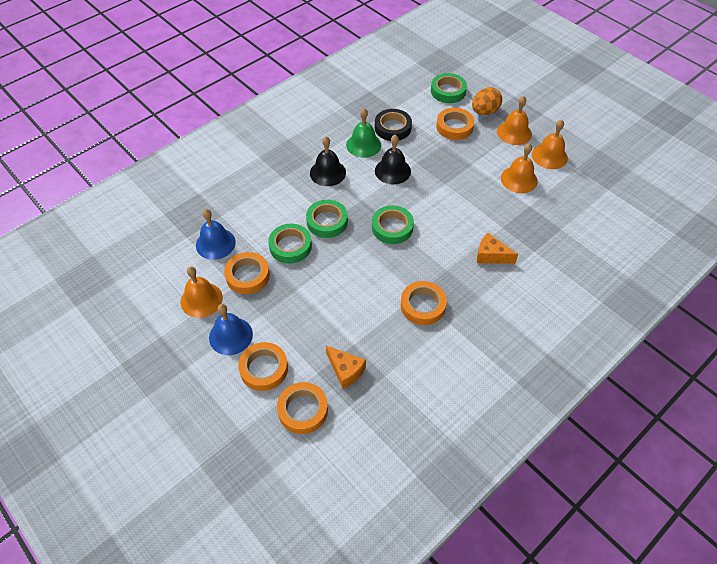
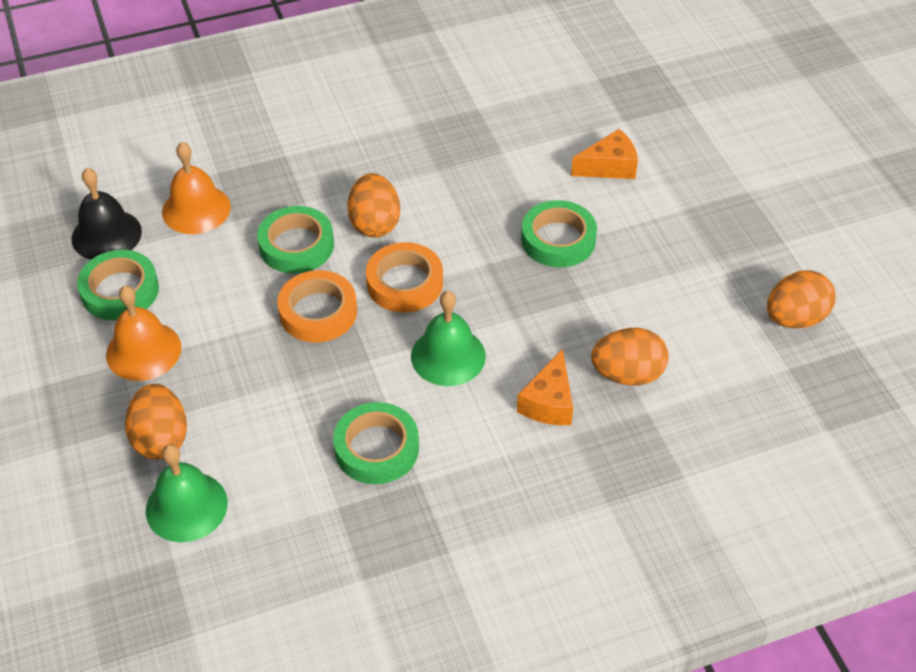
black bell: 2 -> 1
black tape: 1 -> 0
blue bell: 2 -> 0
green bell: 1 -> 2
orange bell: 4 -> 2
orange egg: 1 -> 4
orange tape: 5 -> 2

